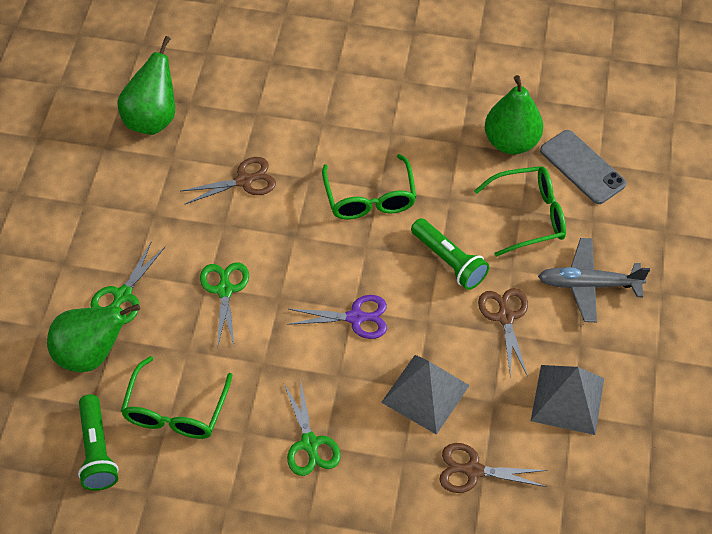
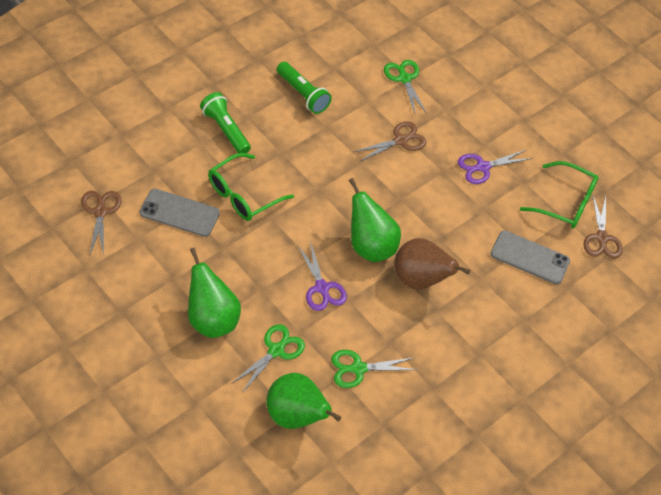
brown pear: 0 -> 1
green glasses: 3 -> 2
grey phone: 1 -> 2
grey plane: 1 -> 0
grey pyramid: 2 -> 0
purple scissors: 1 -> 2

